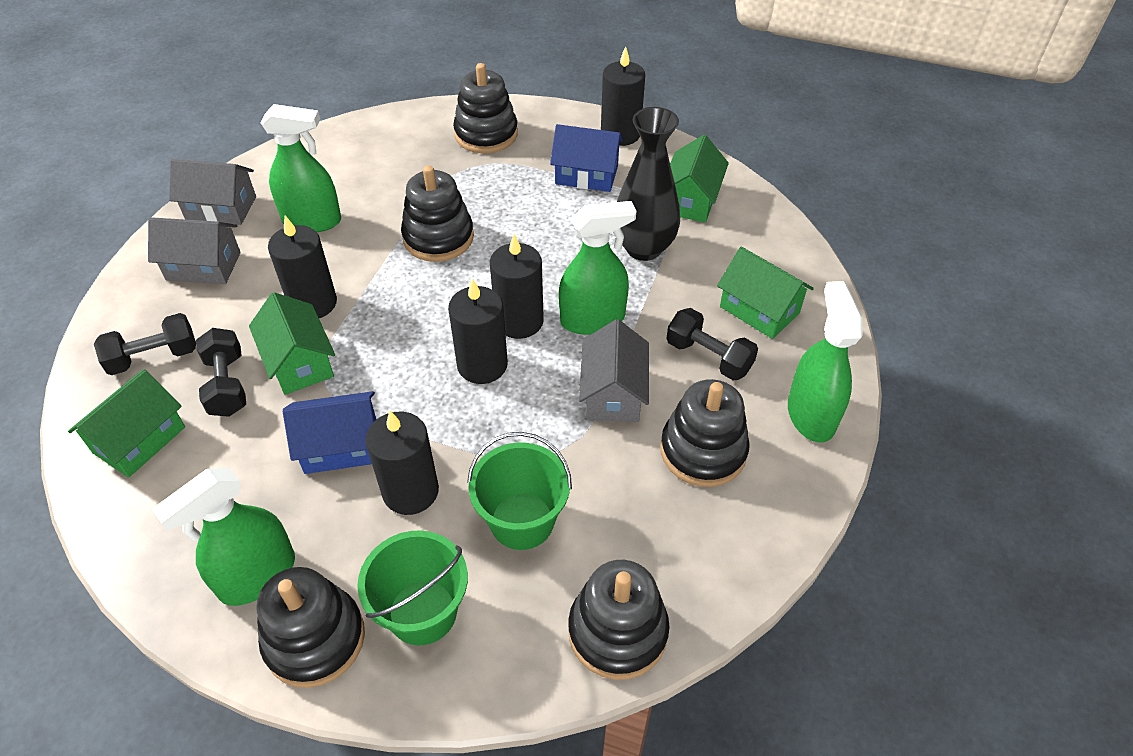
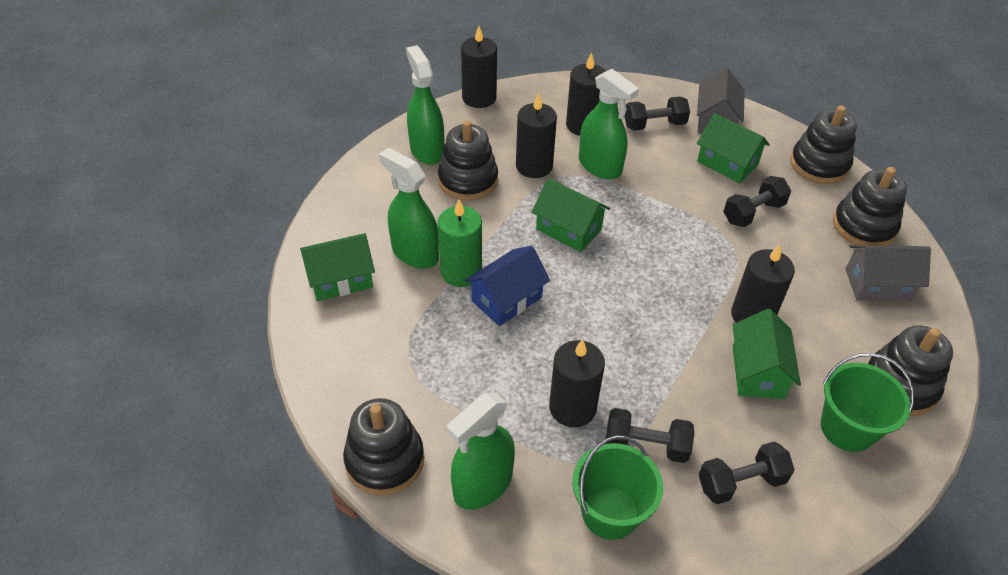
black dumbbell: 3 -> 4
black vase: 1 -> 0
blue house: 2 -> 1
green candle: 0 -> 1
grey house: 3 -> 2

